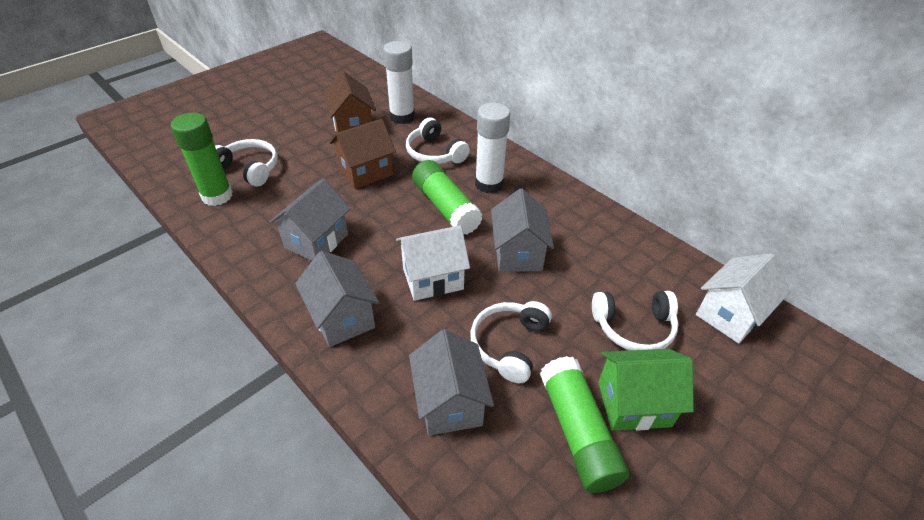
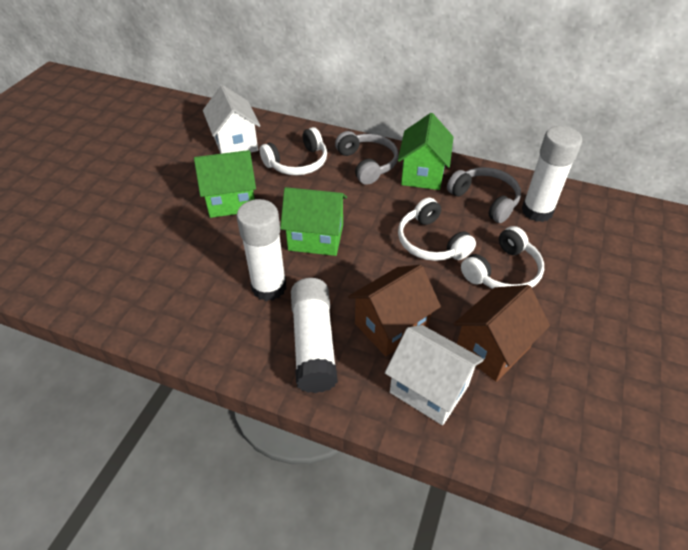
green glue stick: 3 -> 0
green house: 1 -> 3
grey headphones: 0 -> 2
grey house: 4 -> 0
white glue stick: 2 -> 3
white headphones: 4 -> 3

